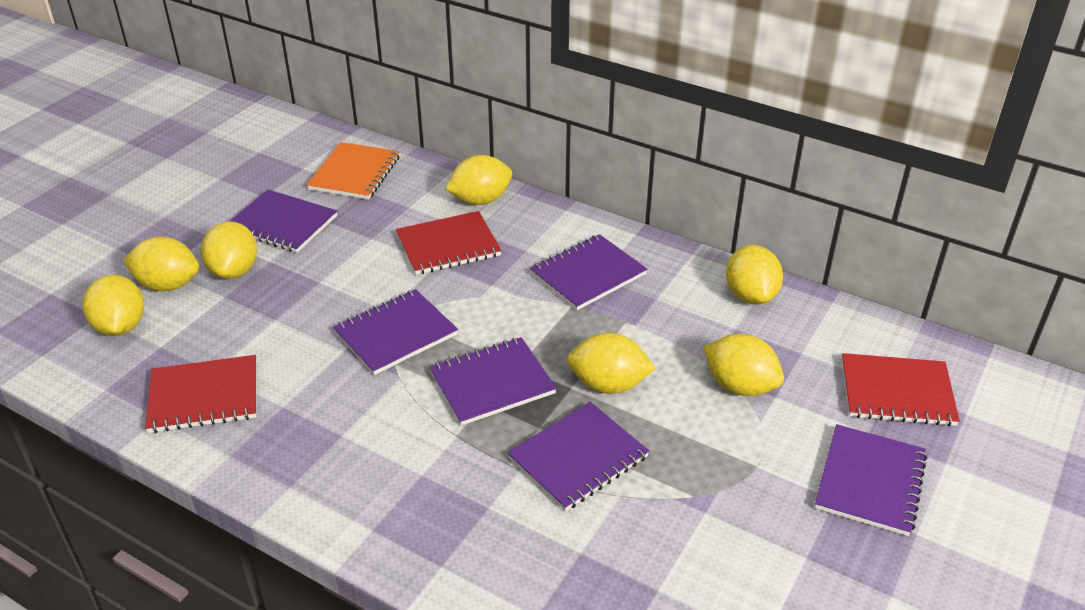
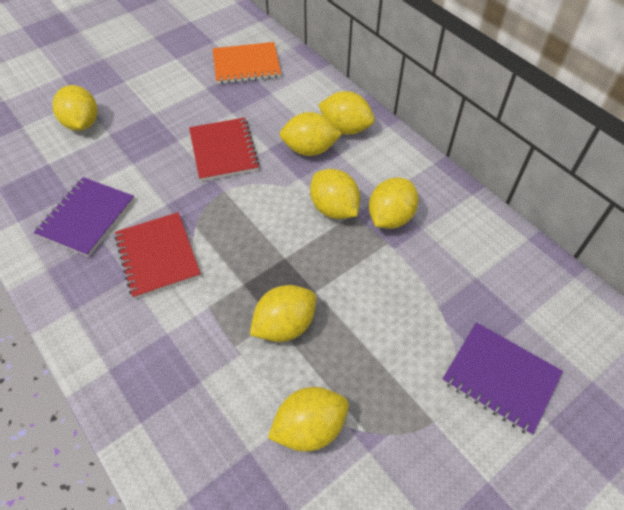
purple notebook: 6 -> 2
red notebook: 3 -> 2

